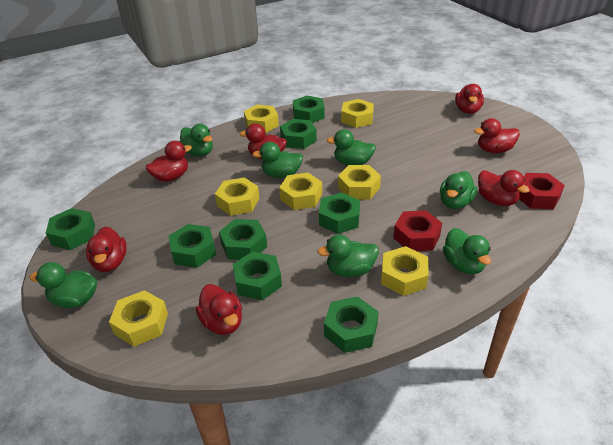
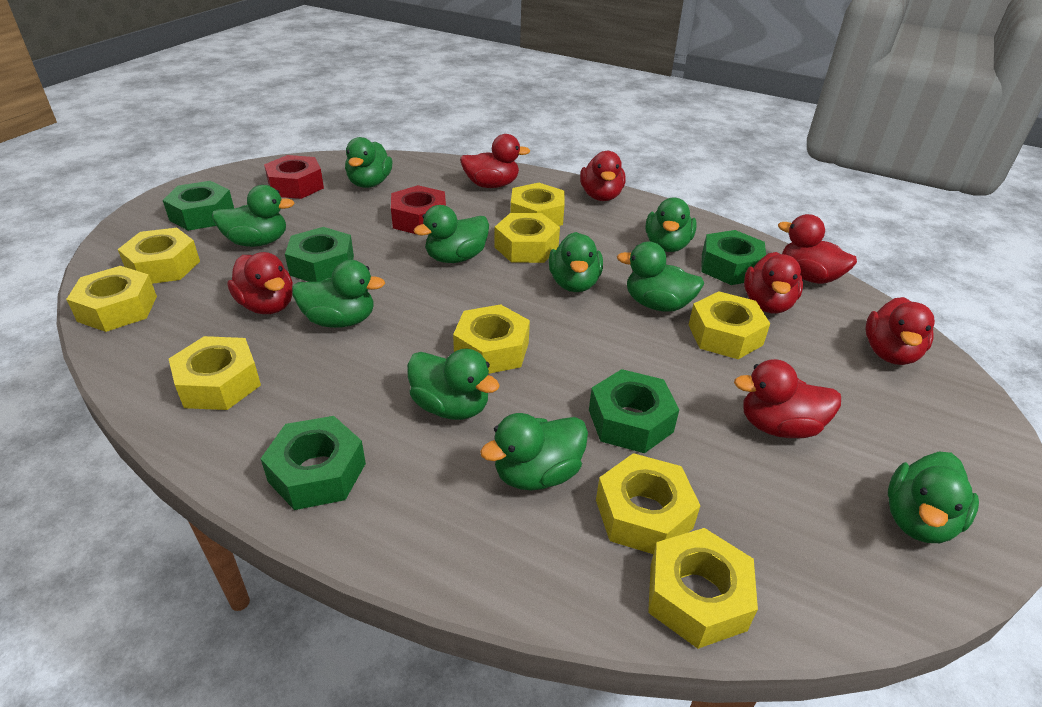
green duck: 7 -> 10
green nut: 8 -> 5
yellow nut: 7 -> 9

